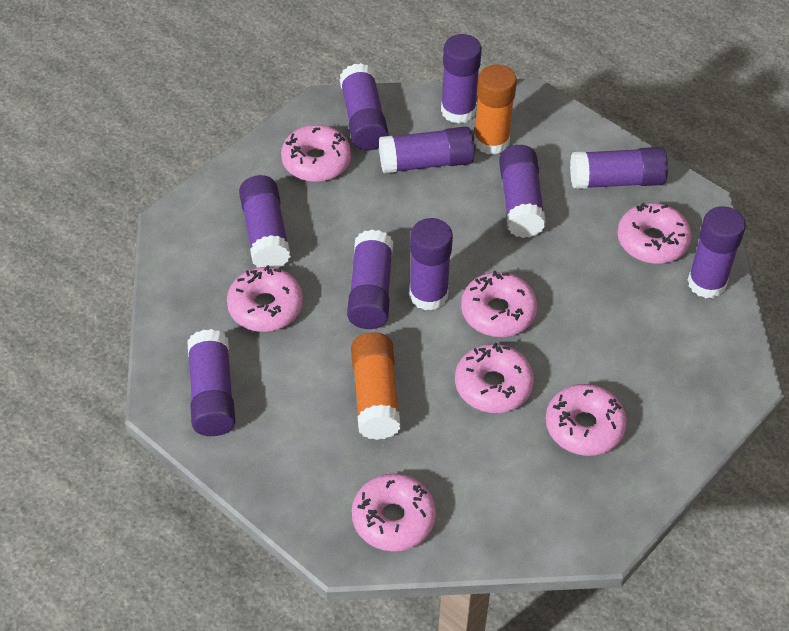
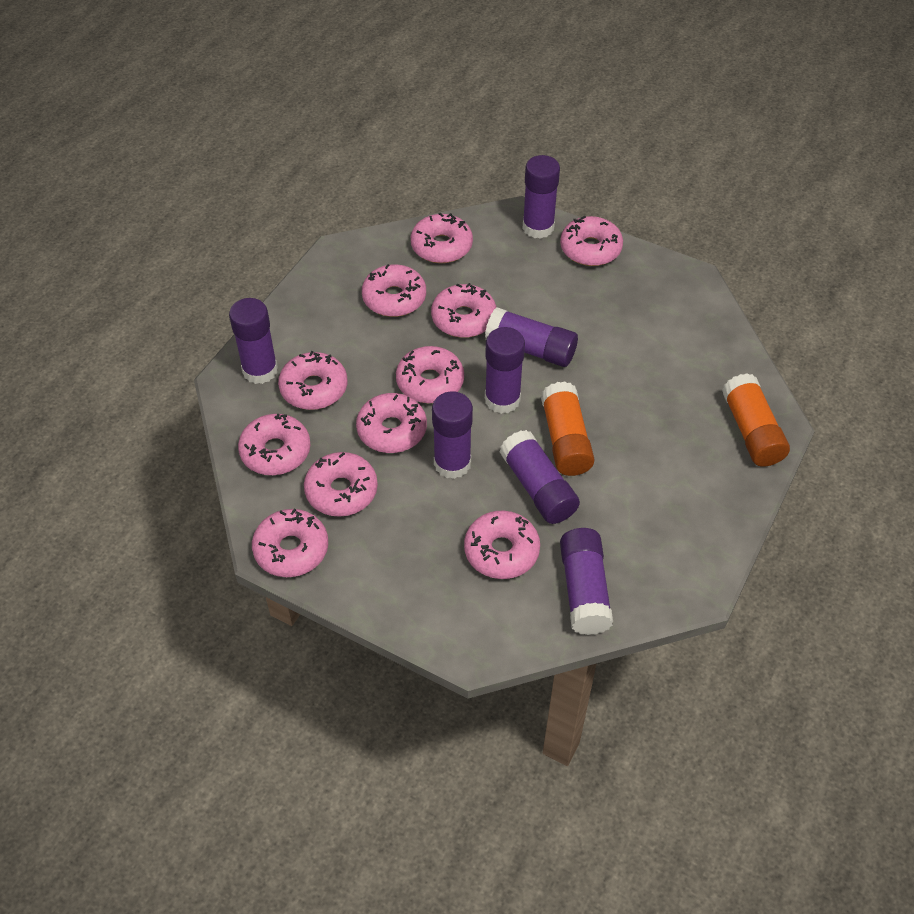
pink donut: 7 -> 11
purple glue stick: 10 -> 7

